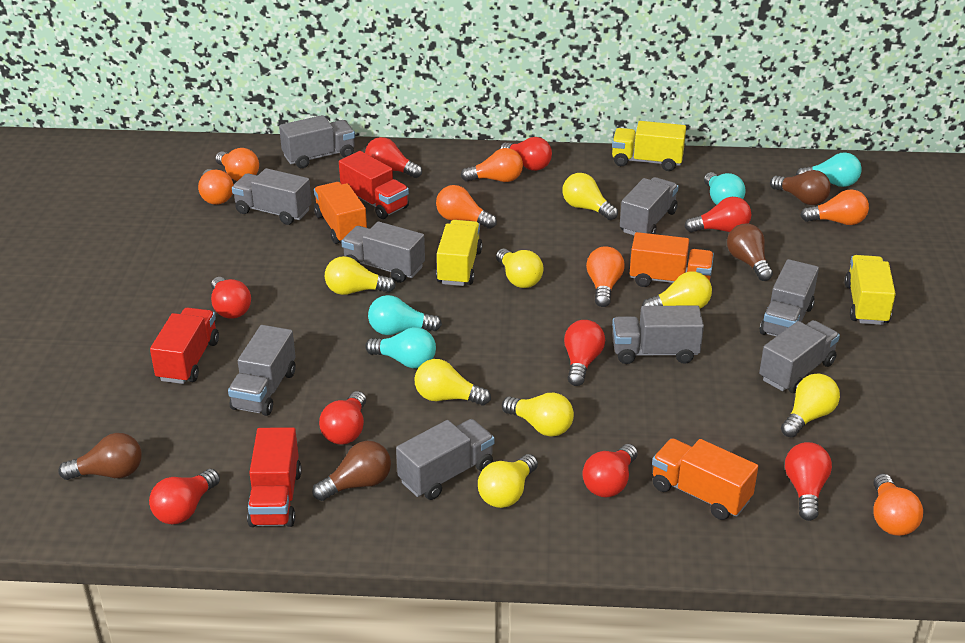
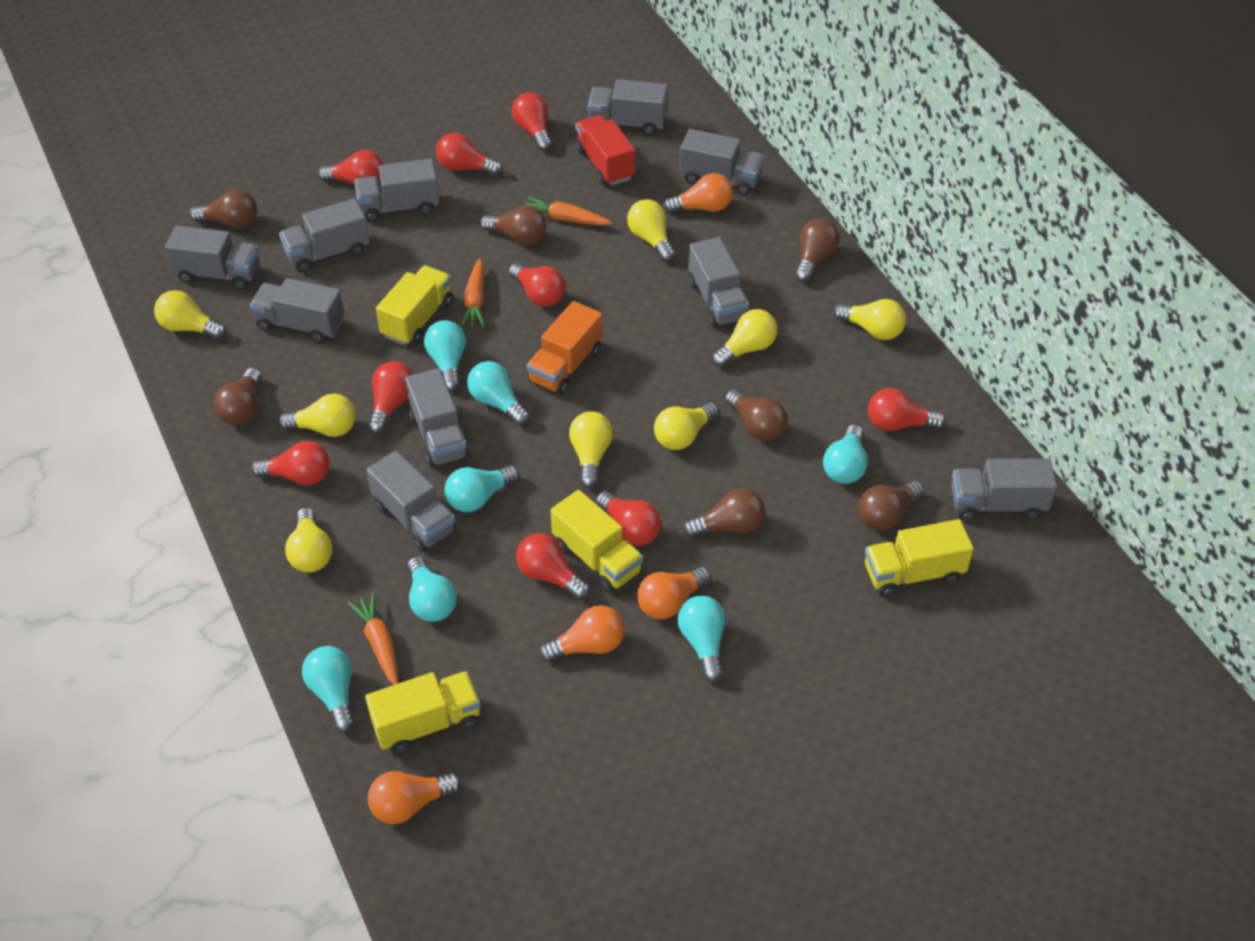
brown light bulb: 4 -> 7
grey truck: 9 -> 10
orange carrot: 0 -> 3
orange light bulb: 7 -> 4
orange truck: 3 -> 1
red truck: 3 -> 1
turquoise light bulb: 4 -> 7
yellow truck: 3 -> 4

